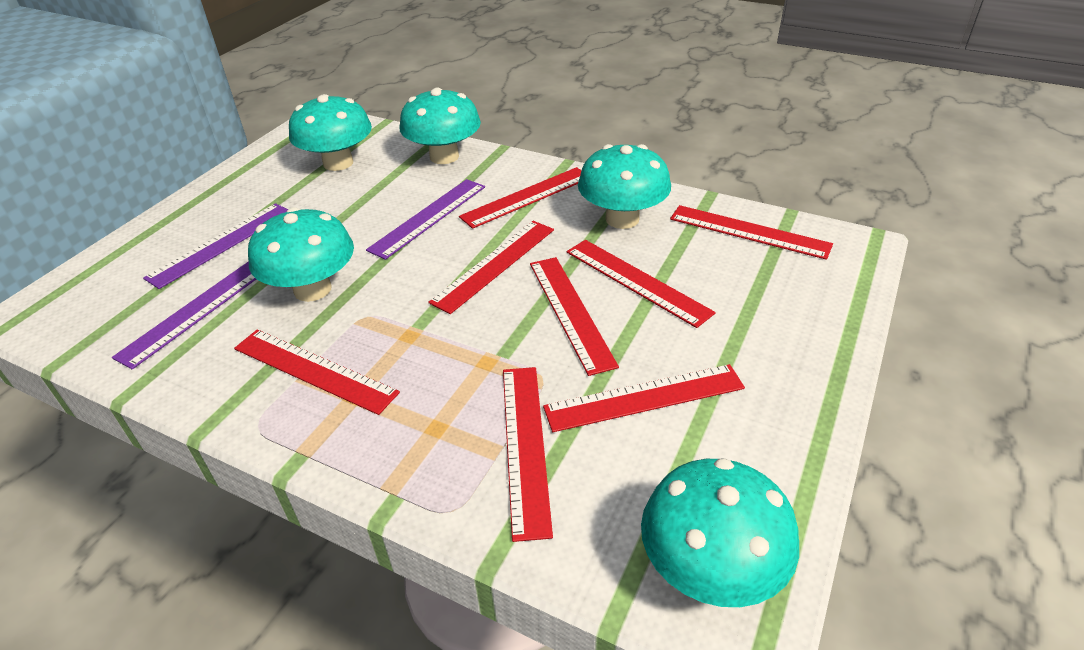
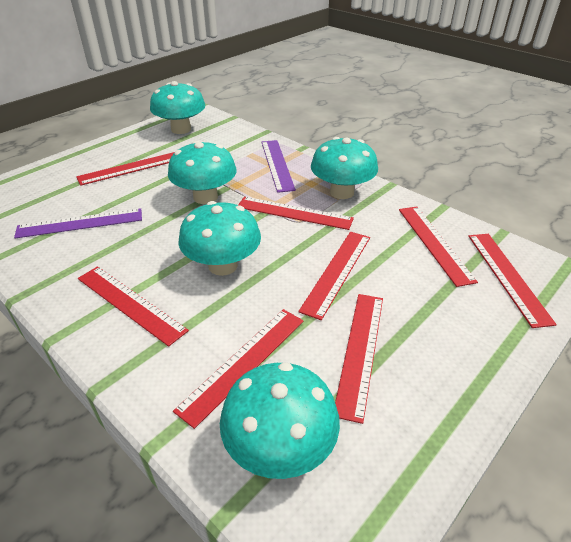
purple ruler: 3 -> 2

